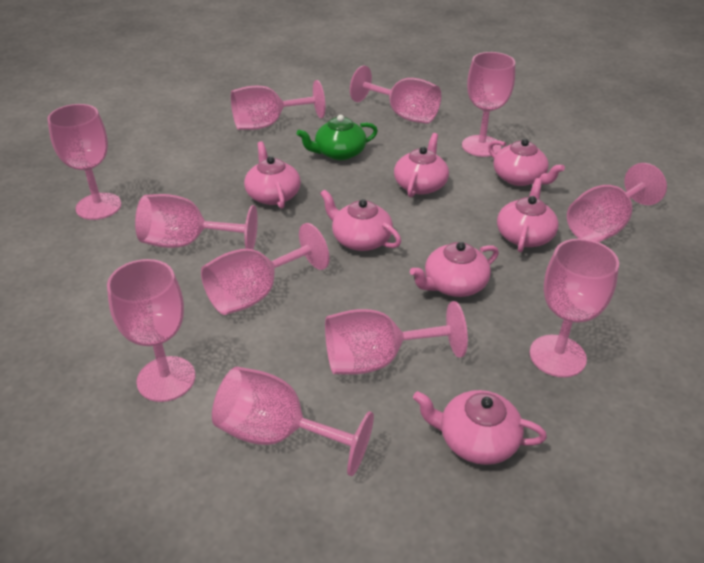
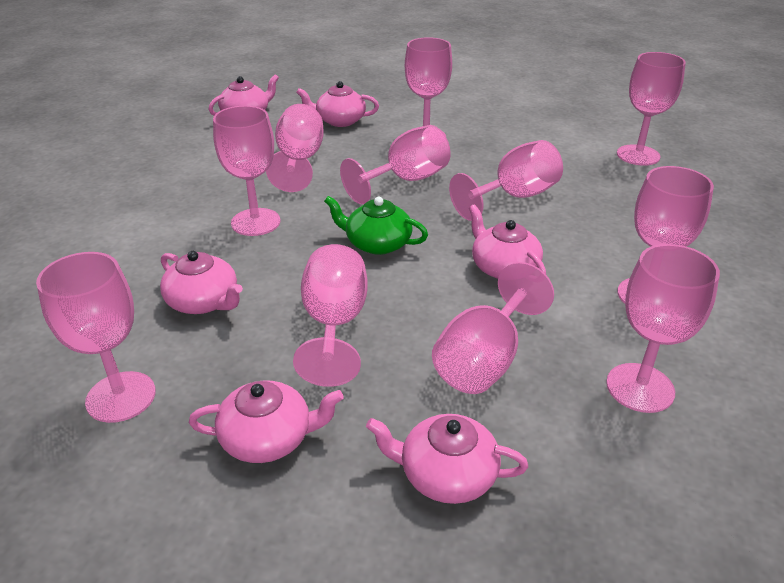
pink teapot: 7 -> 6

